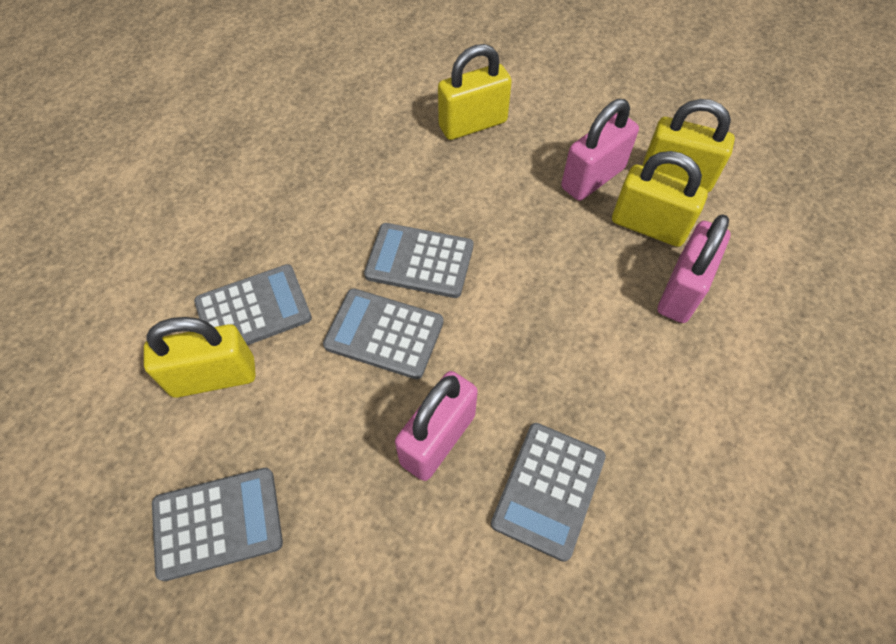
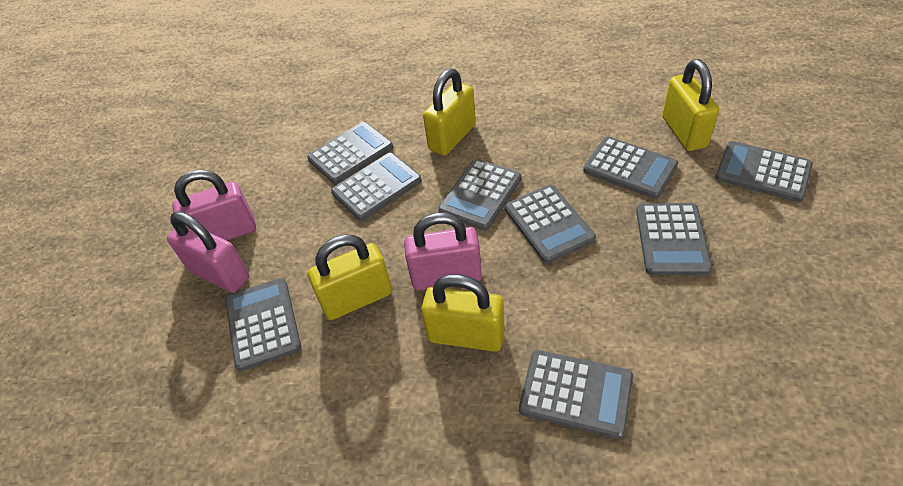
grey calculator: 5 -> 9

